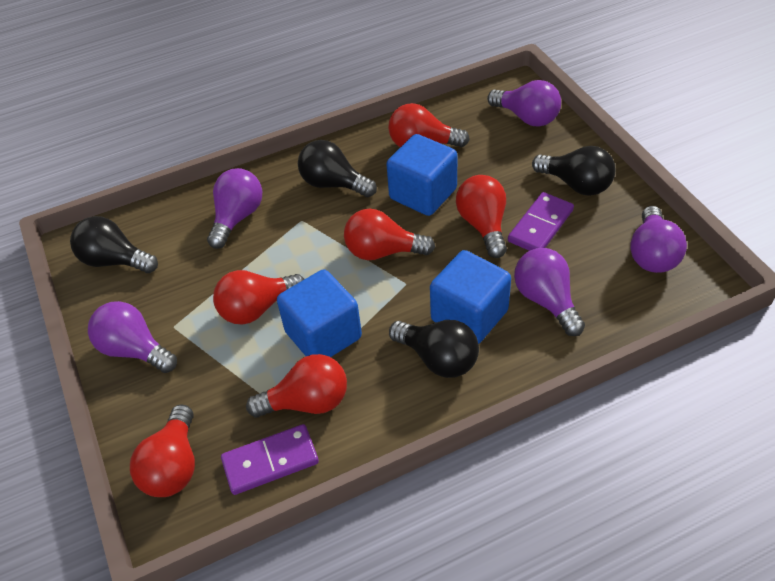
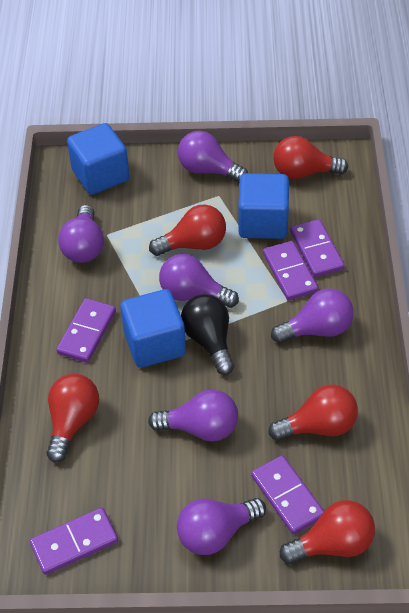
black light bulb: 4 -> 1
purple domino: 2 -> 5
purple light bulb: 5 -> 6
red light bulb: 6 -> 5

